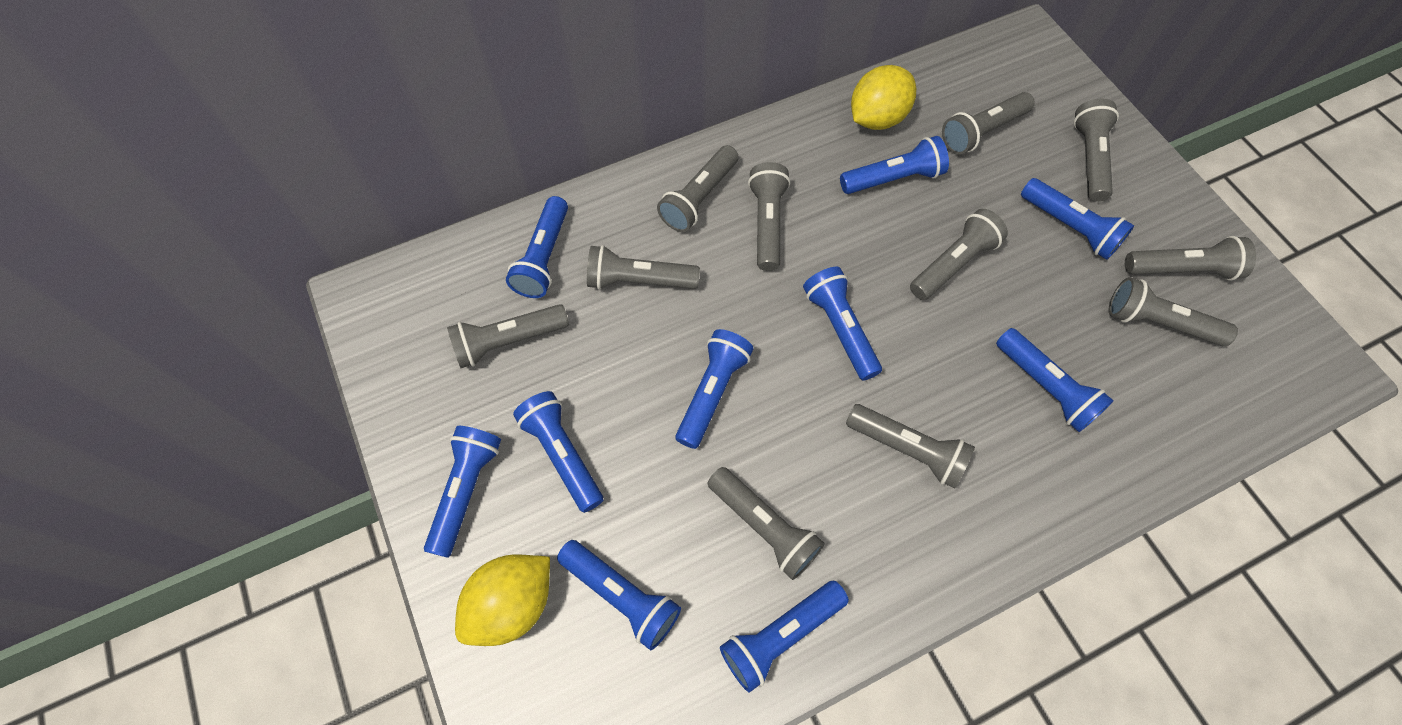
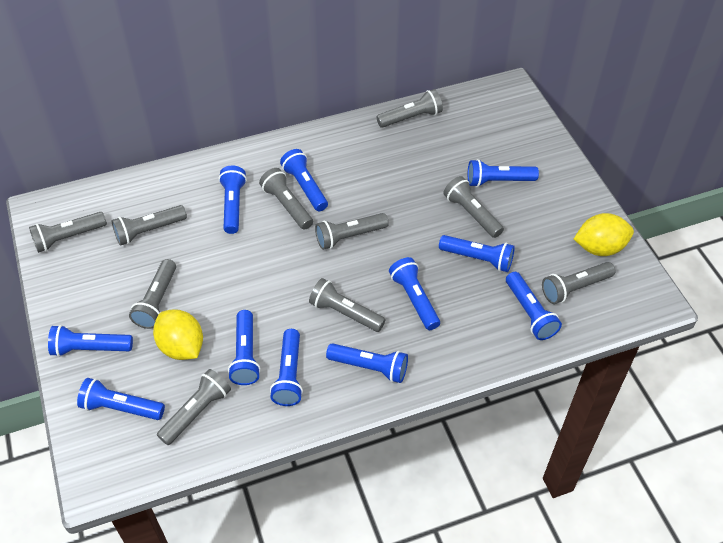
blue flashlight: 10 -> 11
grey flashlight: 11 -> 10

